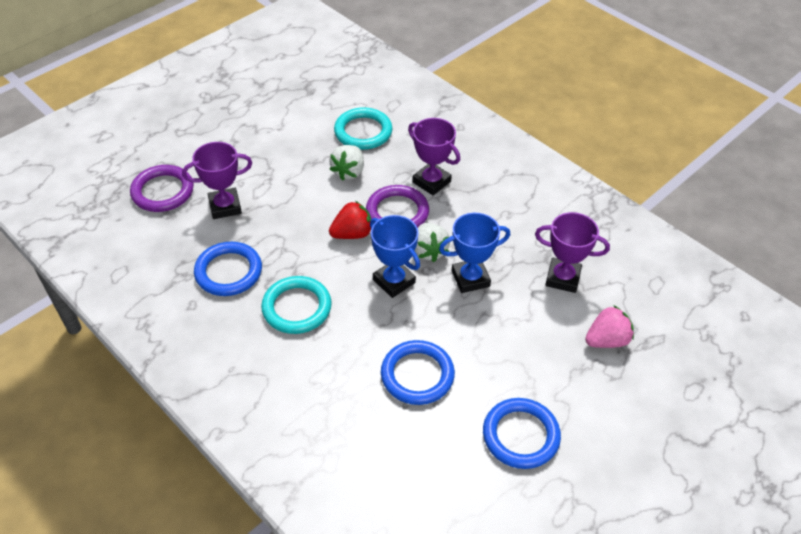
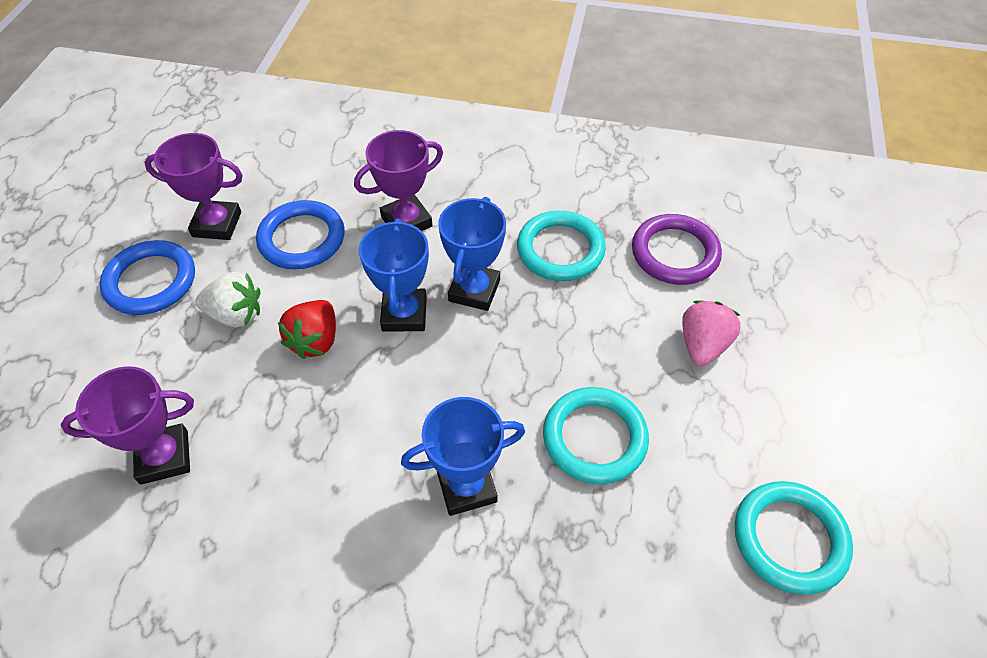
blue ring: 3 -> 2
blue trophy: 2 -> 3
purple ring: 2 -> 1
turquoise ring: 2 -> 3
white strawberry: 2 -> 1

